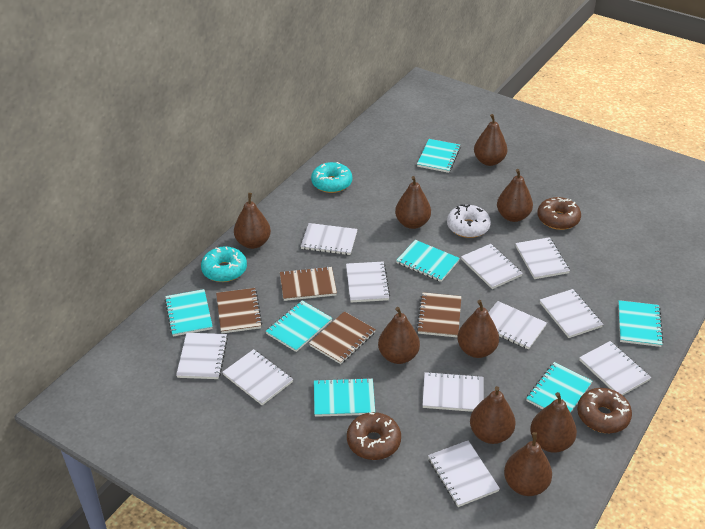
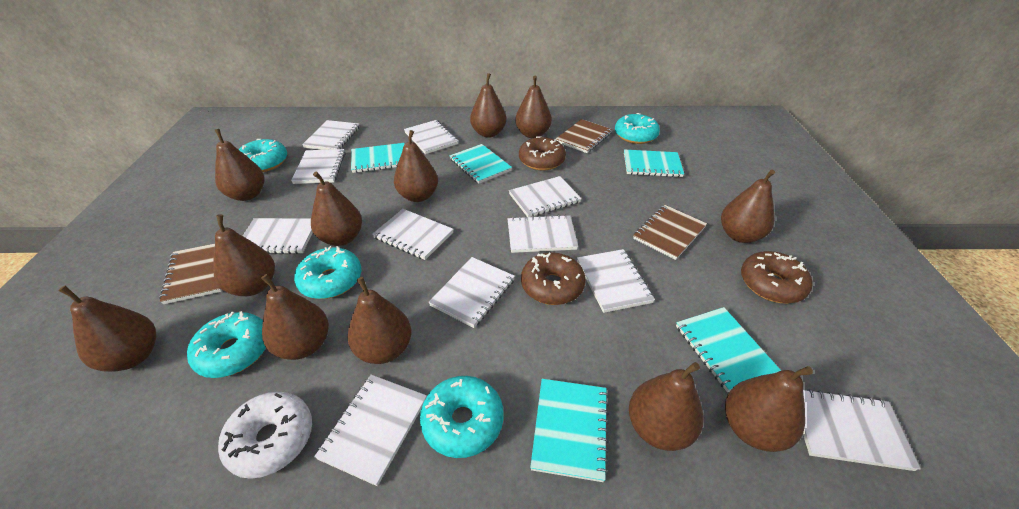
brown notebook: 4 -> 3
brown pear: 9 -> 12
turquoise donut: 2 -> 5
turquoise notebook: 7 -> 5

